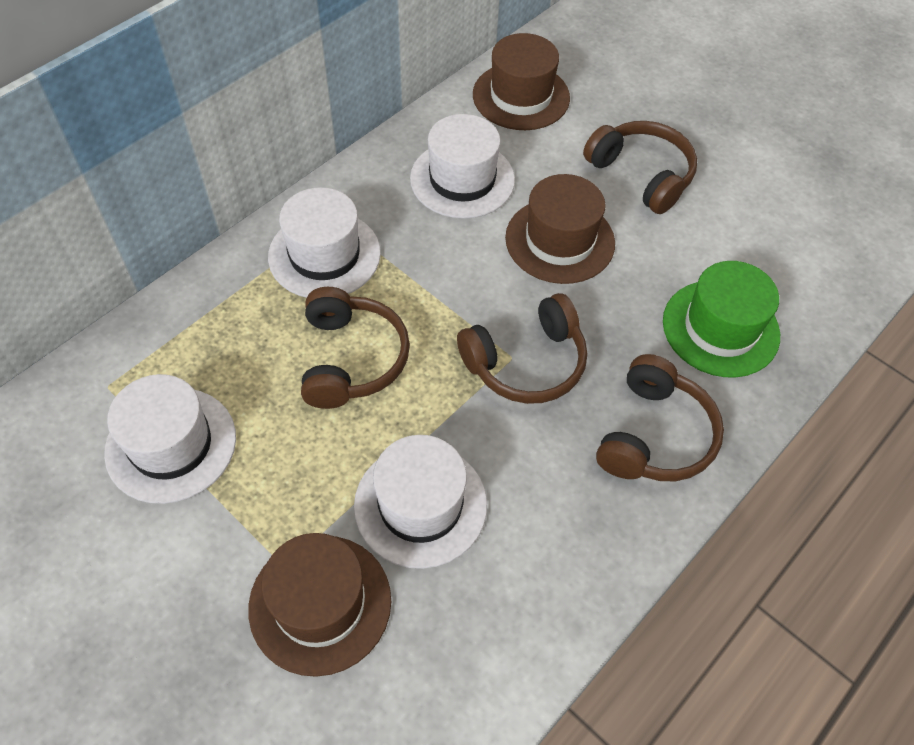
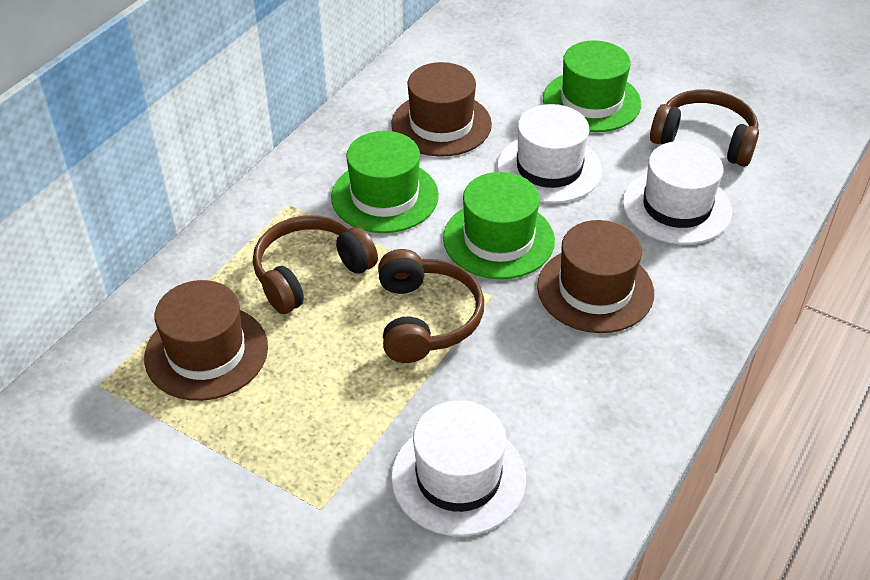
brown headphones: 4 -> 3
green hat: 1 -> 3
white hat: 4 -> 3

